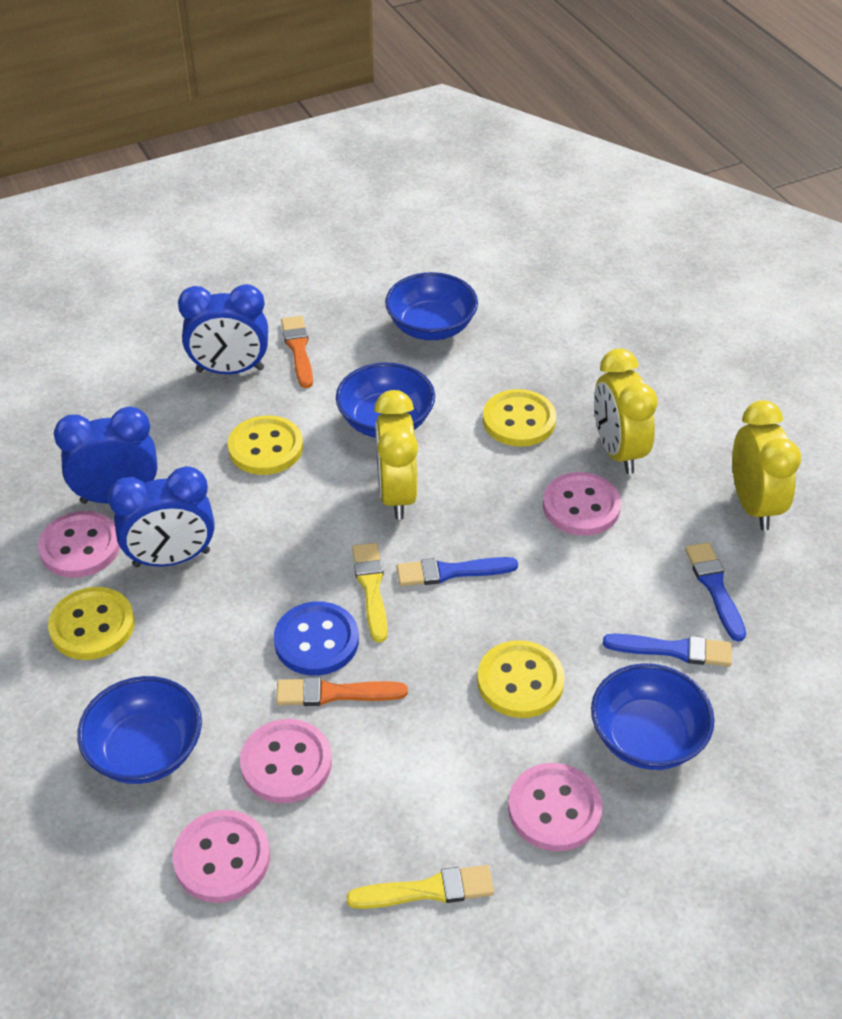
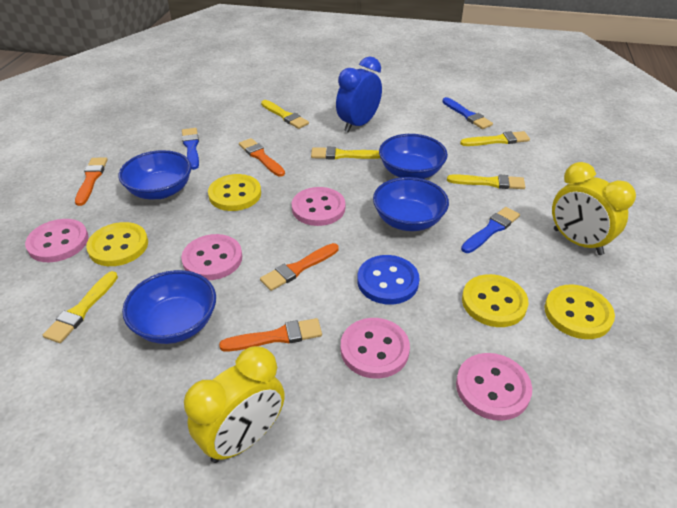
blue clock: 3 -> 1
orange brush: 2 -> 4
yellow brush: 2 -> 5
yellow clock: 3 -> 2

